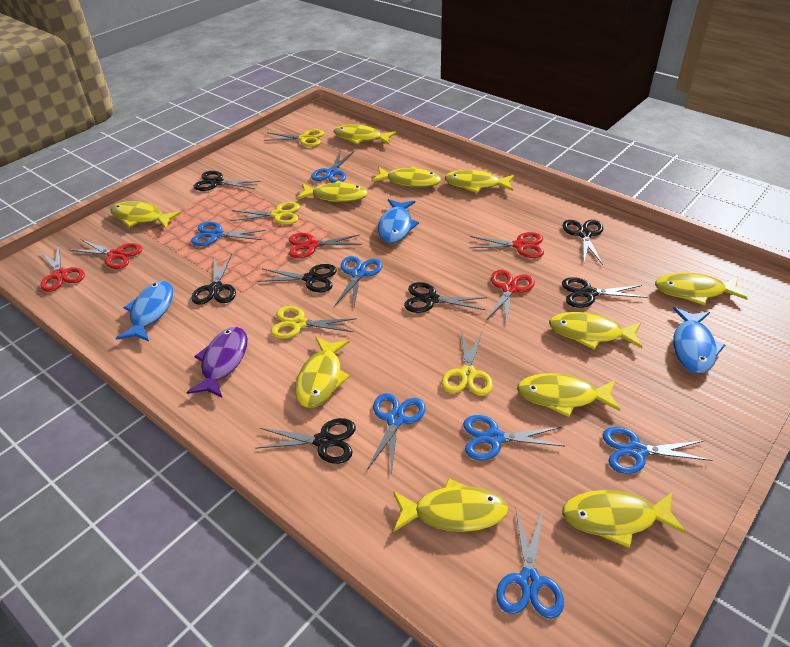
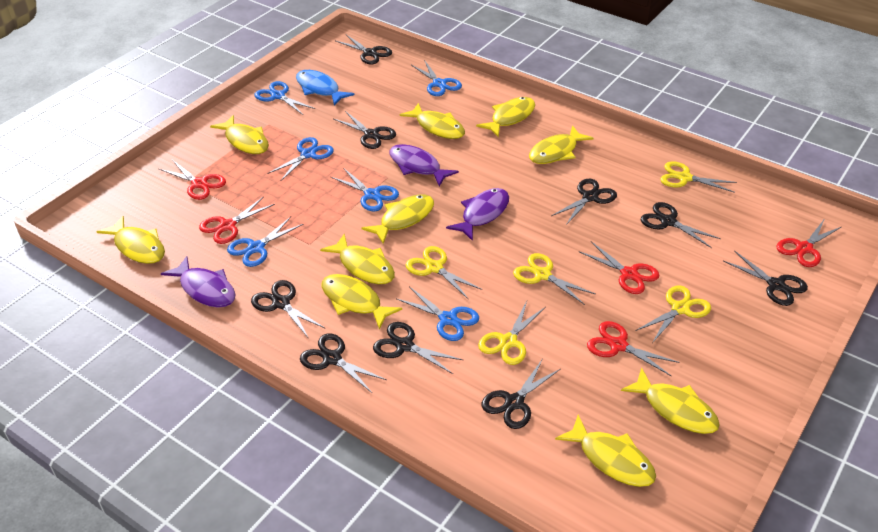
black scissors: 7 -> 9
blue fish: 3 -> 1
blue scissors: 7 -> 6
purple fish: 1 -> 3
yellow fish: 11 -> 10
yellow scissors: 4 -> 5

